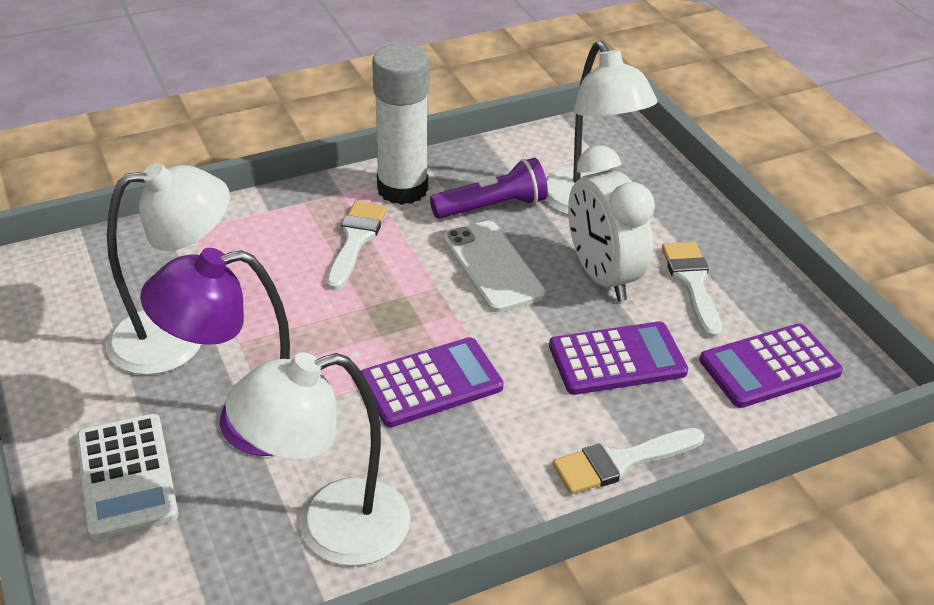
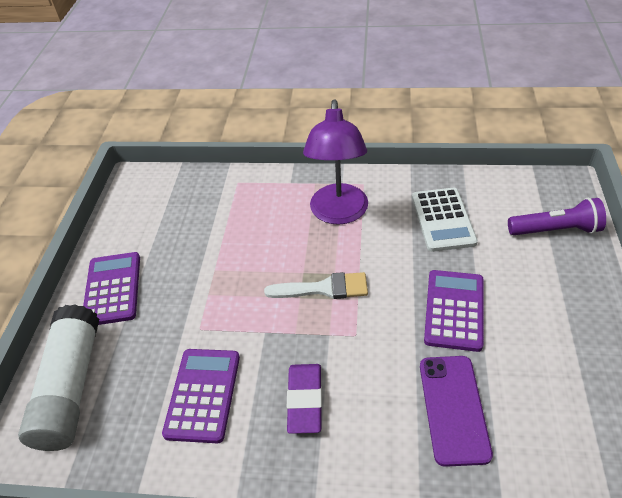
purple eraser: 0 -> 1
purple phone: 0 -> 1
white brush: 3 -> 1
white clock: 1 -> 0
white lamp: 3 -> 0
white phone: 1 -> 0

